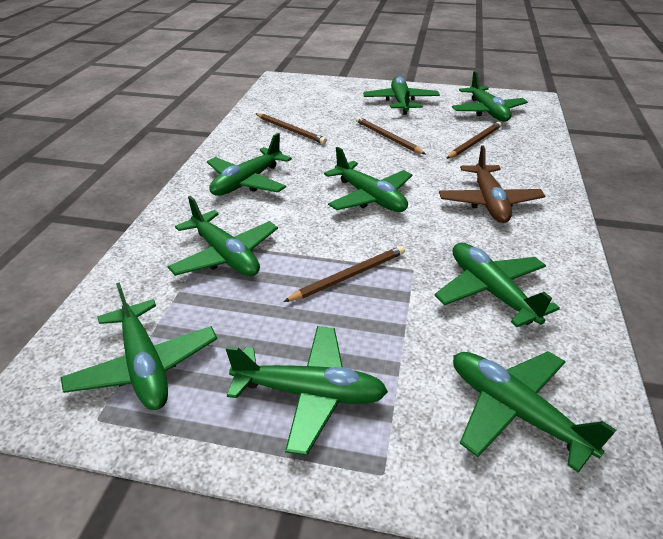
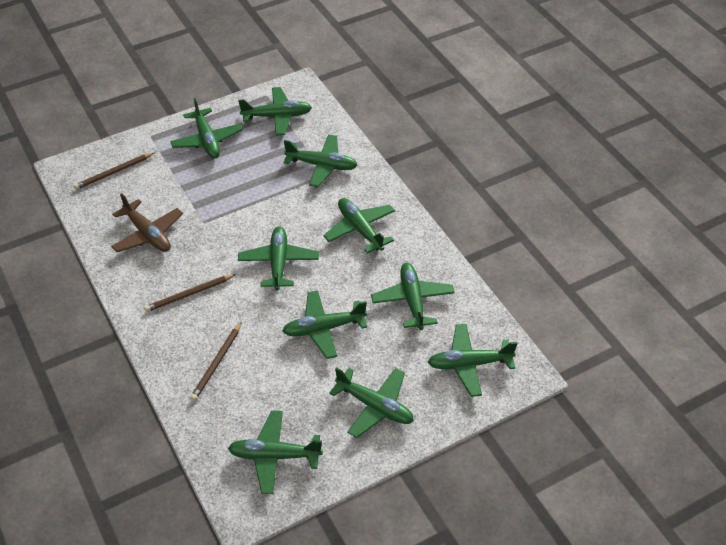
brown pencil: 4 -> 3
green plane: 9 -> 10

